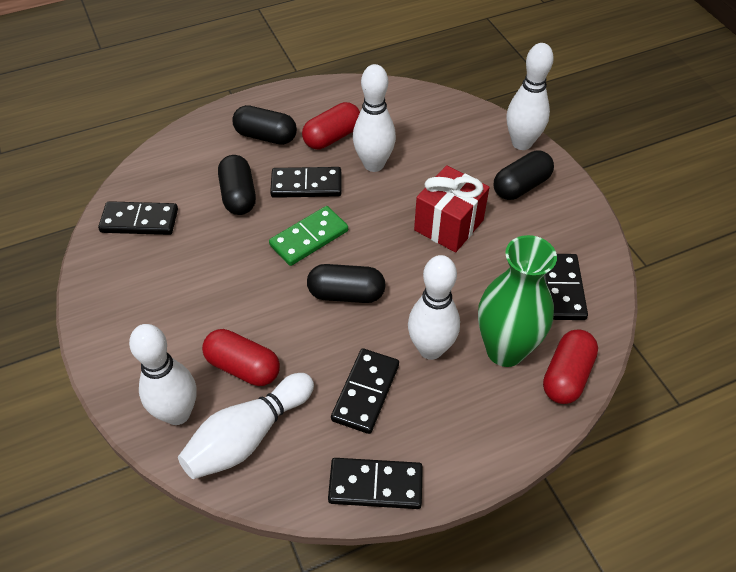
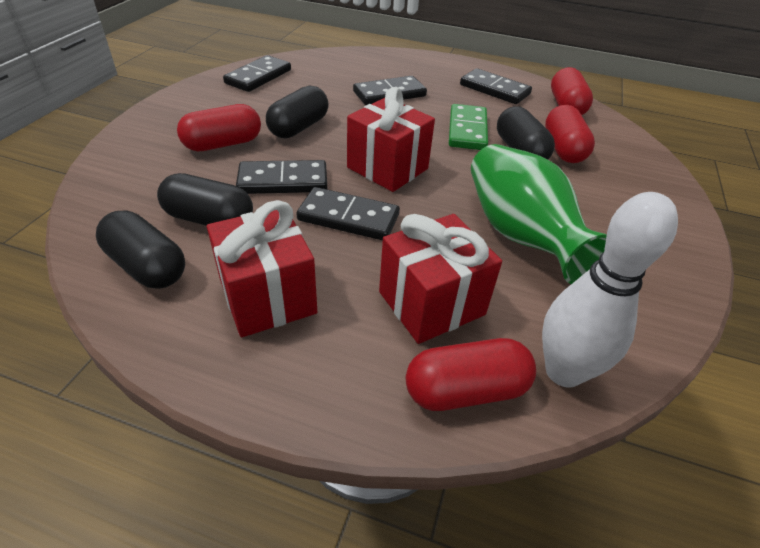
red capsule: 3 -> 4
red gift: 1 -> 3
white bowling pin: 5 -> 1

